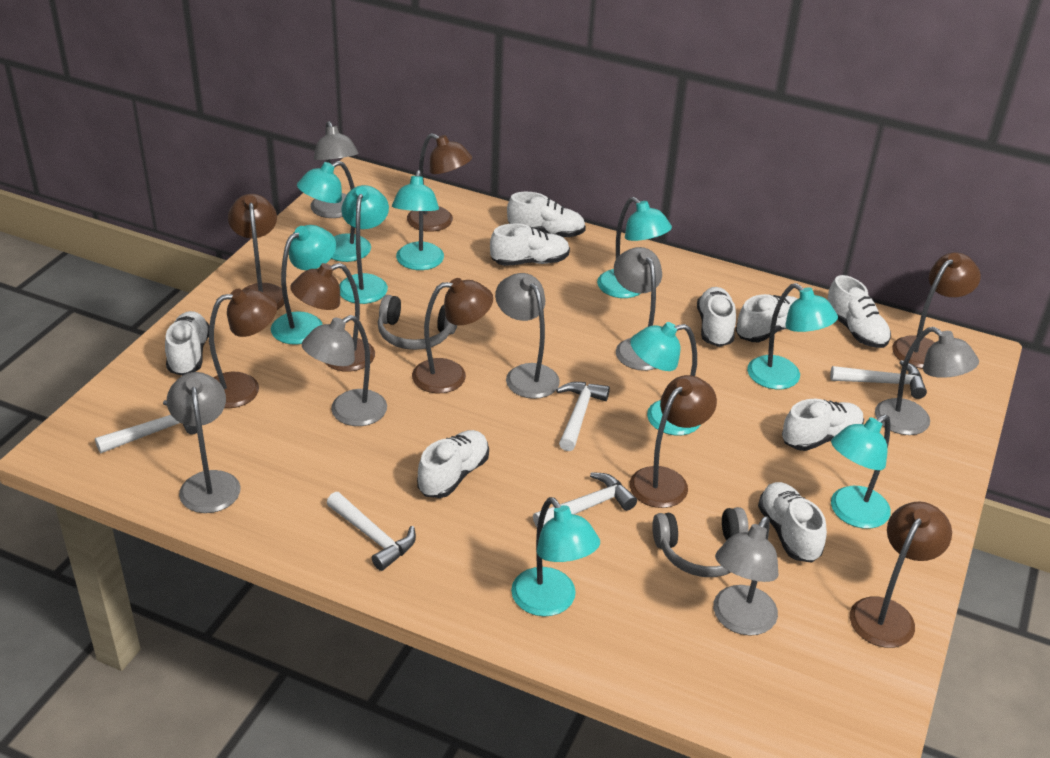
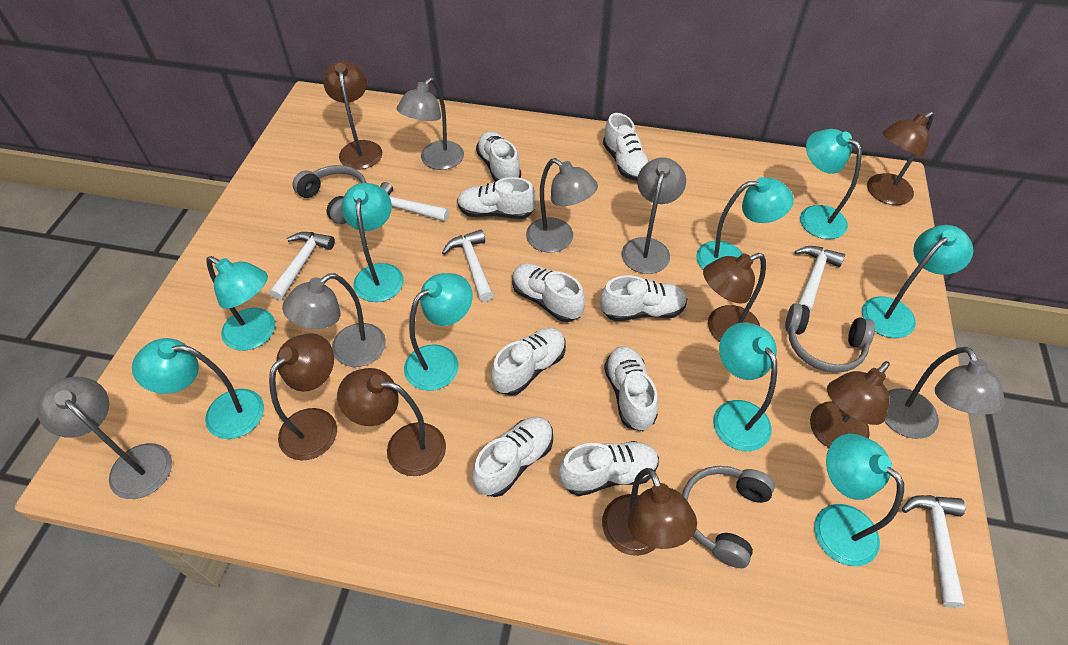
brown lamp: 8 -> 7
grey headphones: 2 -> 3
grey lamp: 7 -> 6

